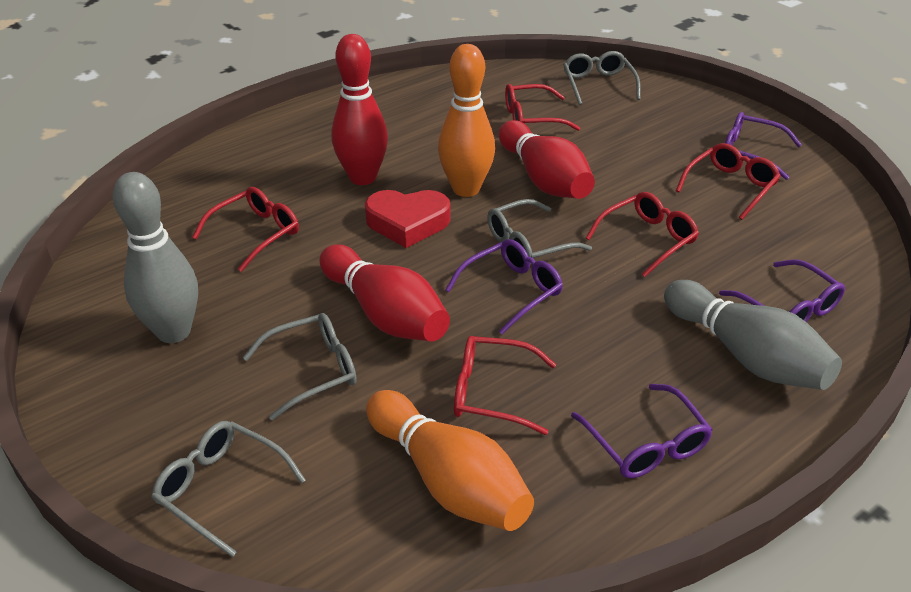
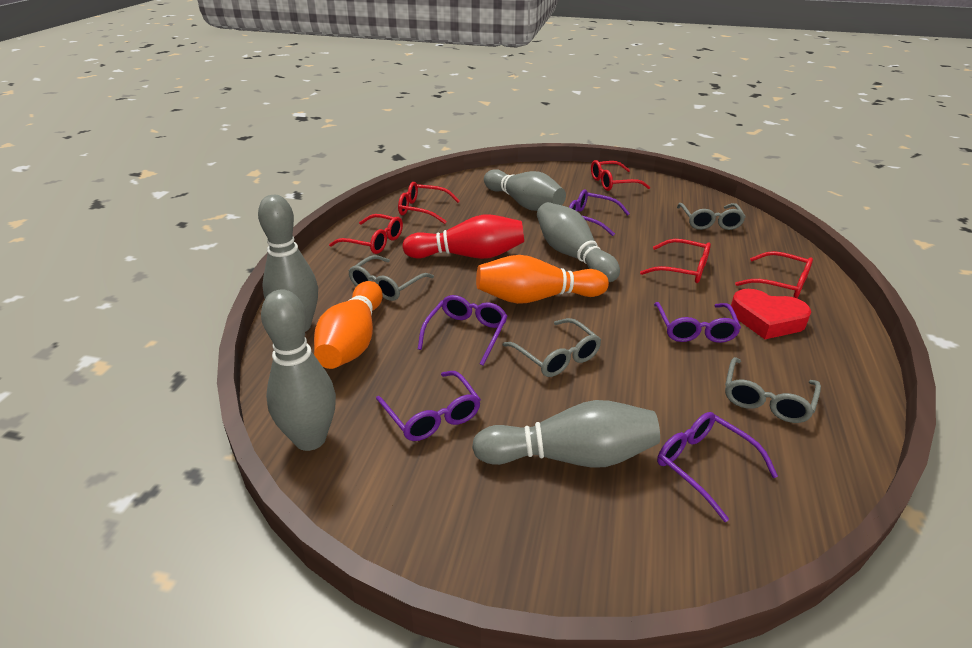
grey bowling pin: 2 -> 5
purple glasses: 4 -> 5
red bowling pin: 3 -> 1

